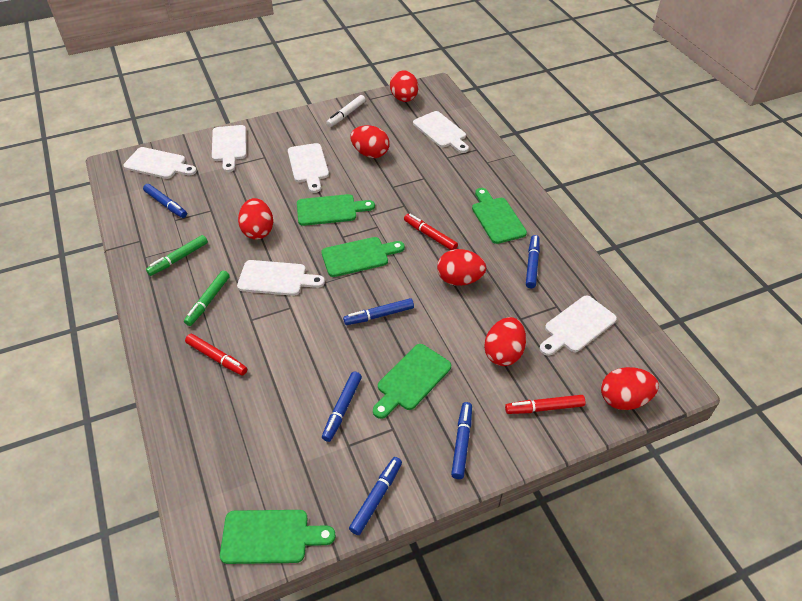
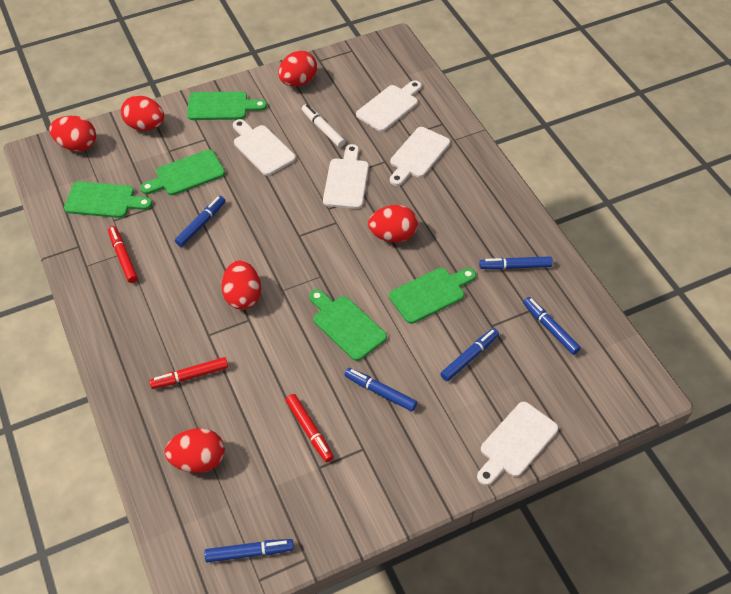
green marker: 2 -> 0
white cutting board: 6 -> 5

